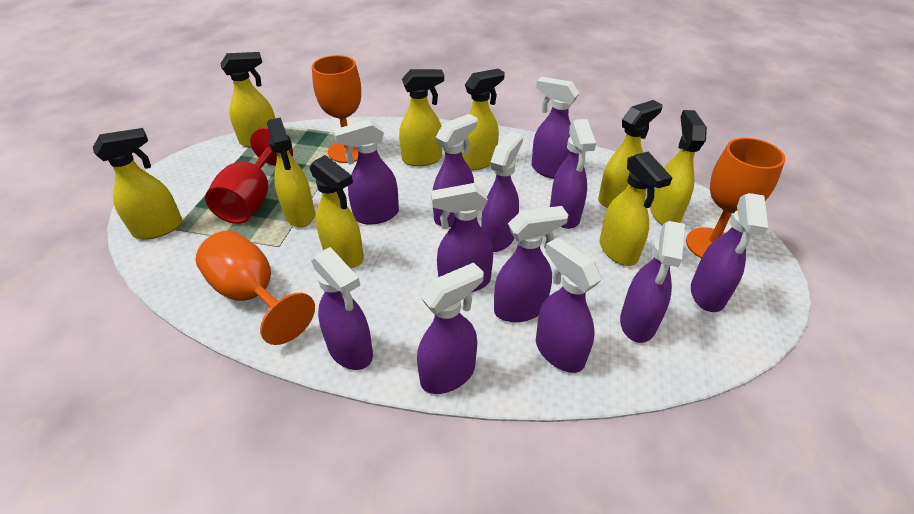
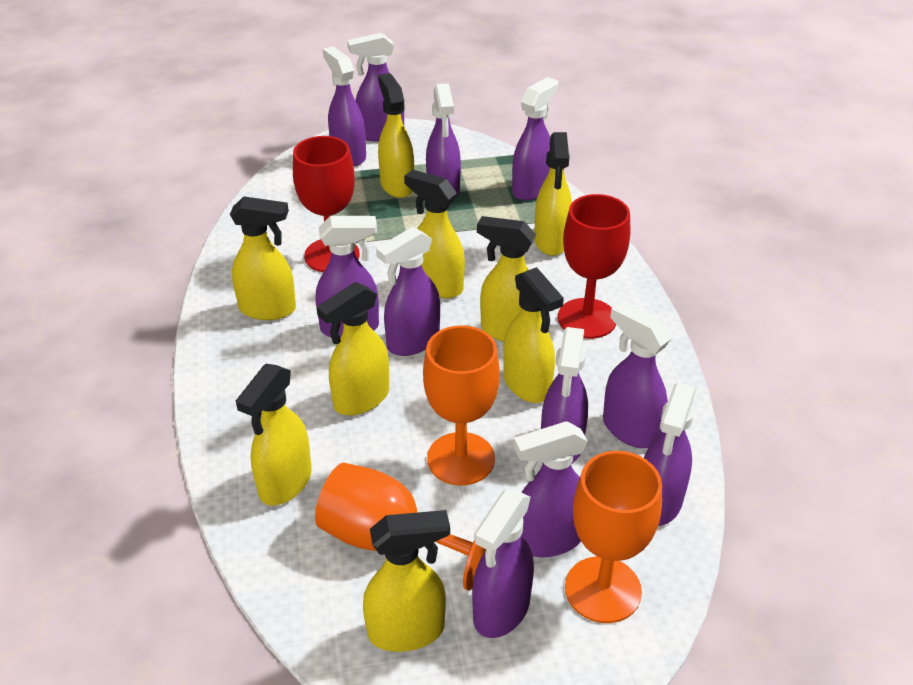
purple spray bottle: 12 -> 11
red goblet: 1 -> 2

